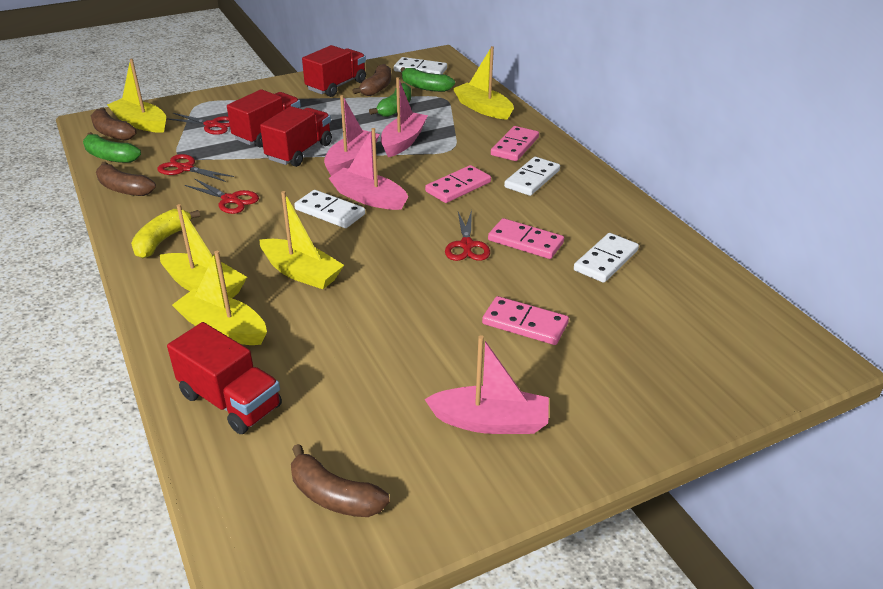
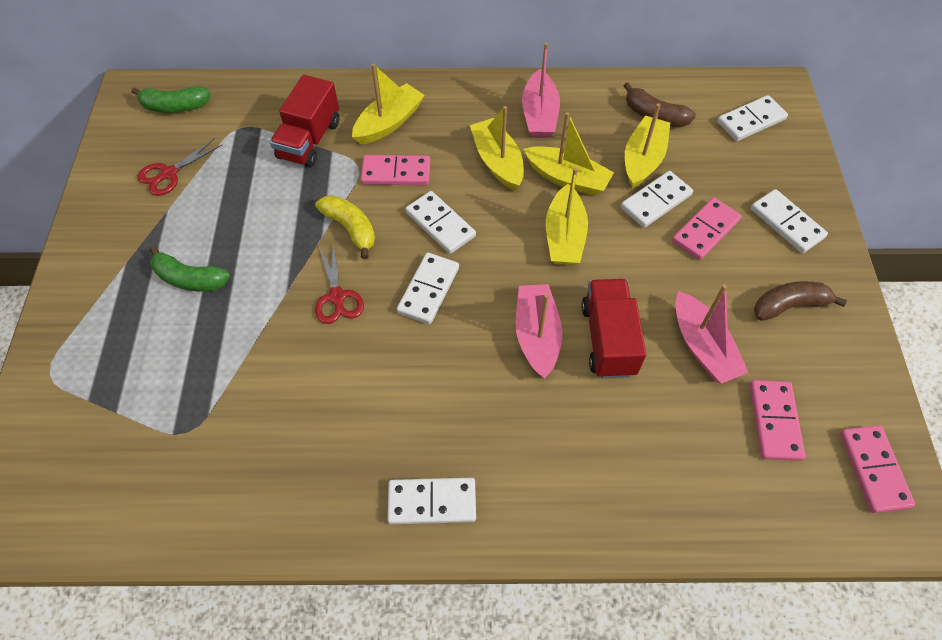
brown banana: 4 -> 2
green banana: 3 -> 2
pink boat: 4 -> 3
red scissors: 4 -> 2
red truck: 4 -> 2
white domino: 4 -> 6

